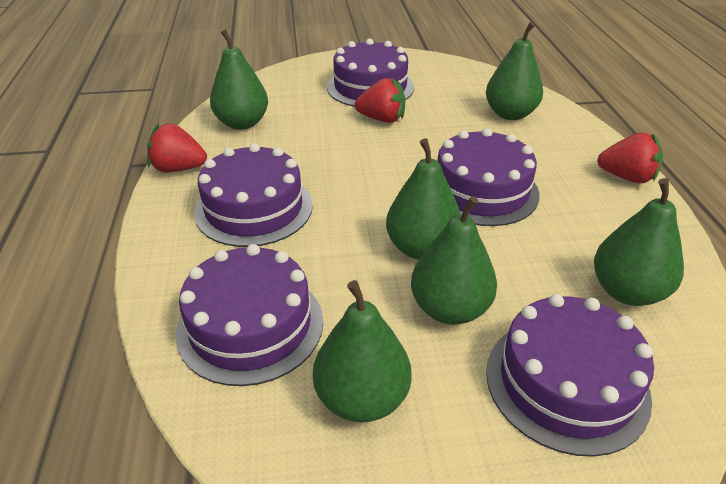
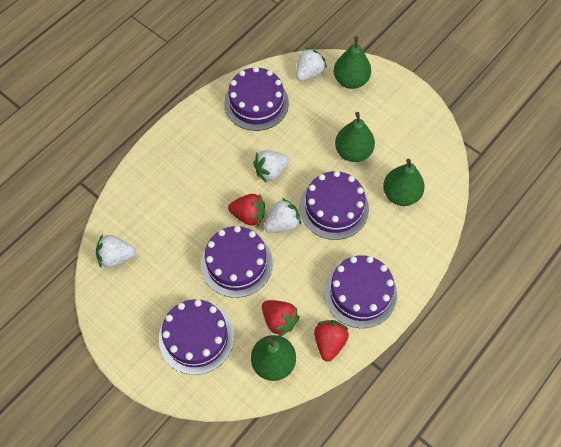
green pear: 6 -> 4
white strawberry: 0 -> 4

